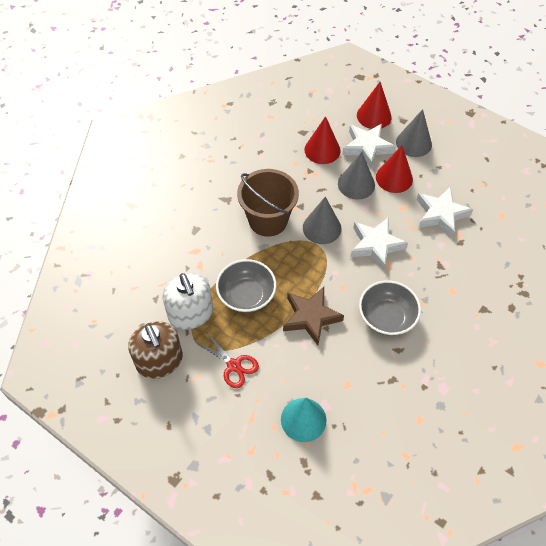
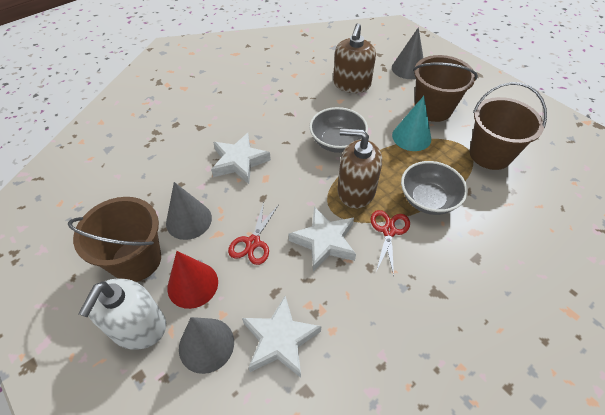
brown bucket: 1 -> 3
brown soap dispenser: 1 -> 2
brown star: 1 -> 0
red cone: 3 -> 1
red scissors: 1 -> 2

